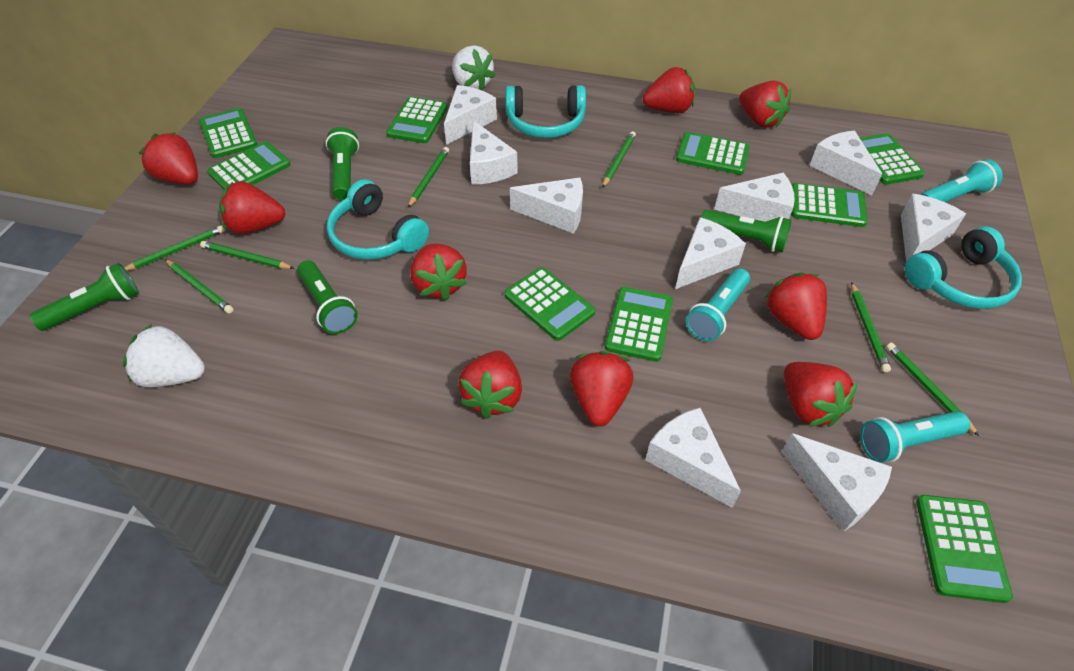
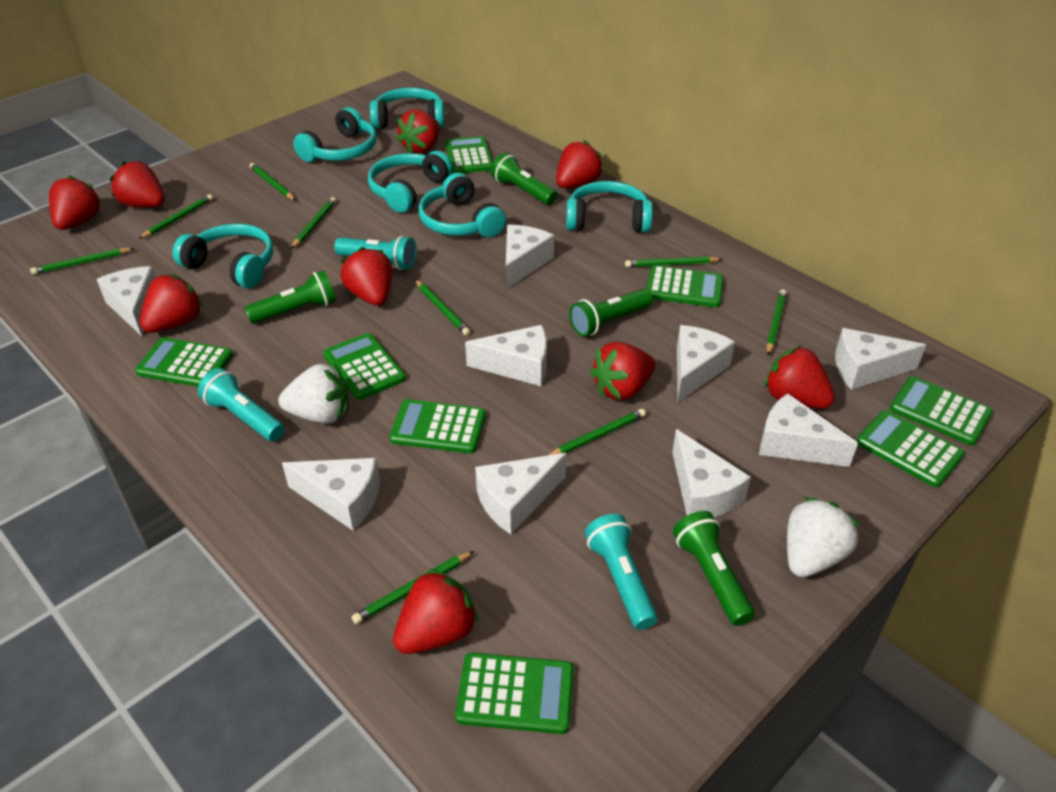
green calculator: 9 -> 8
green pencil: 7 -> 9
turquoise headphones: 3 -> 6

